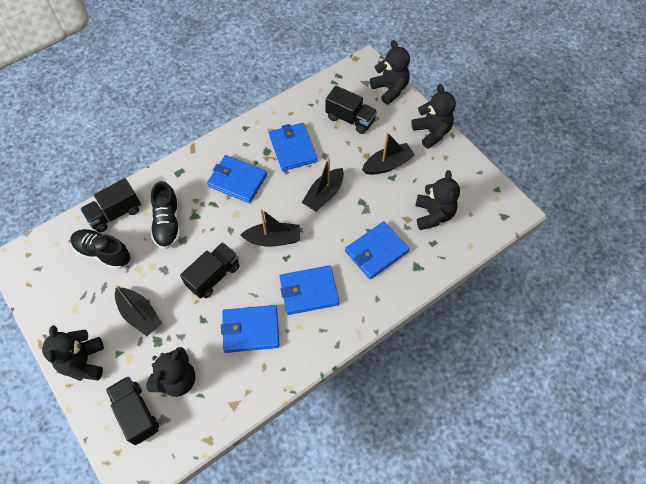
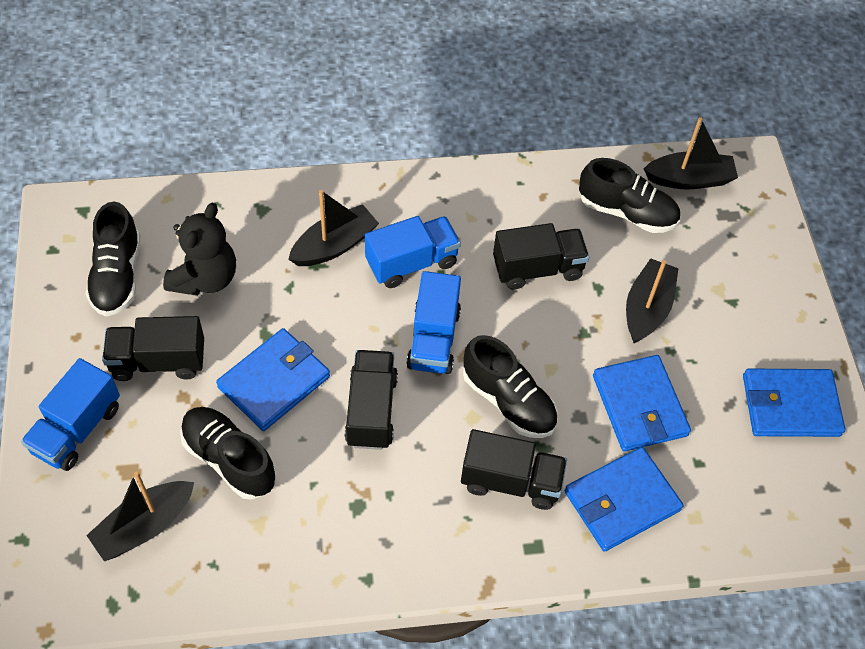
black shoe: 2 -> 4
black teddy bear: 5 -> 1
blue truck: 0 -> 3
blue wallet: 5 -> 4

